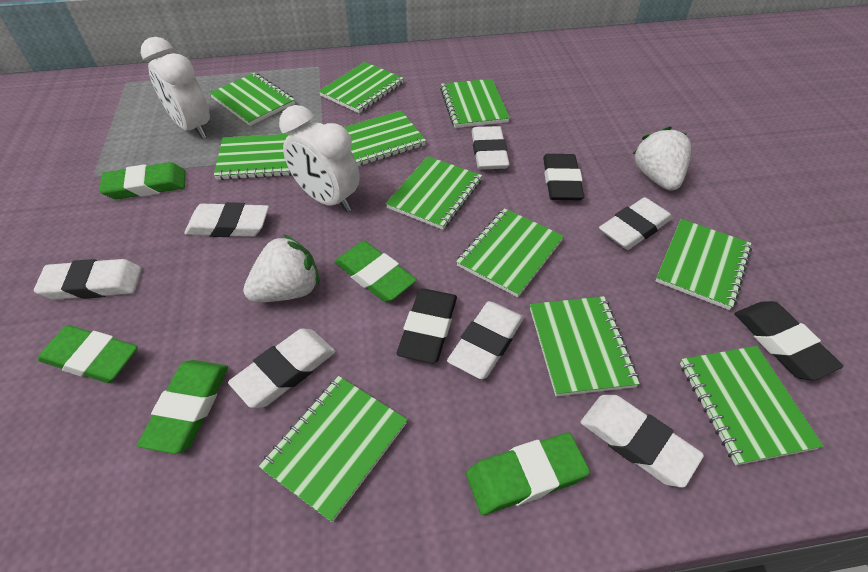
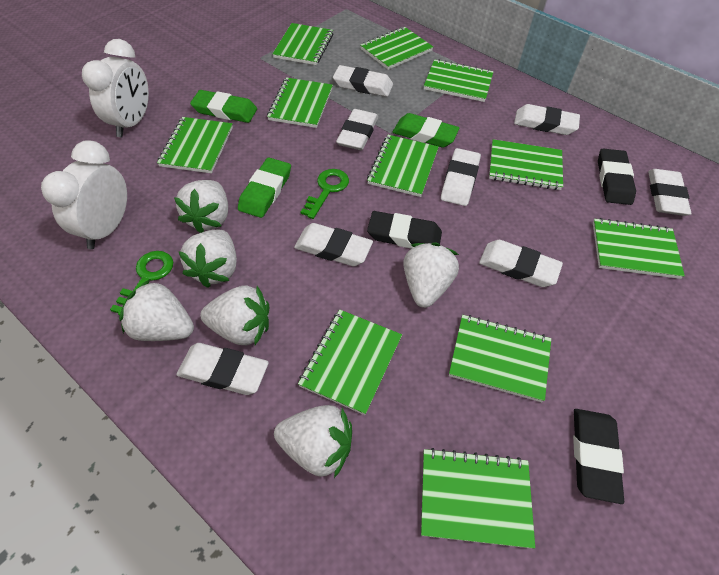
green eraser: 5 -> 3
green key: 0 -> 2
white eraser: 7 -> 8
white strawberry: 2 -> 6

